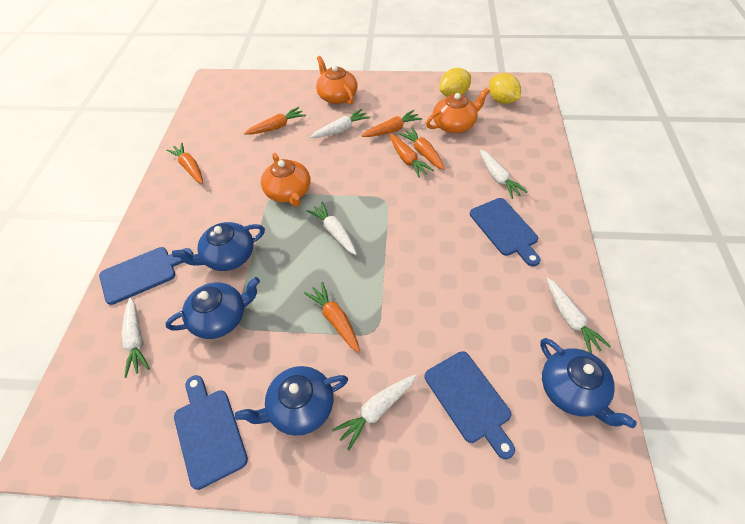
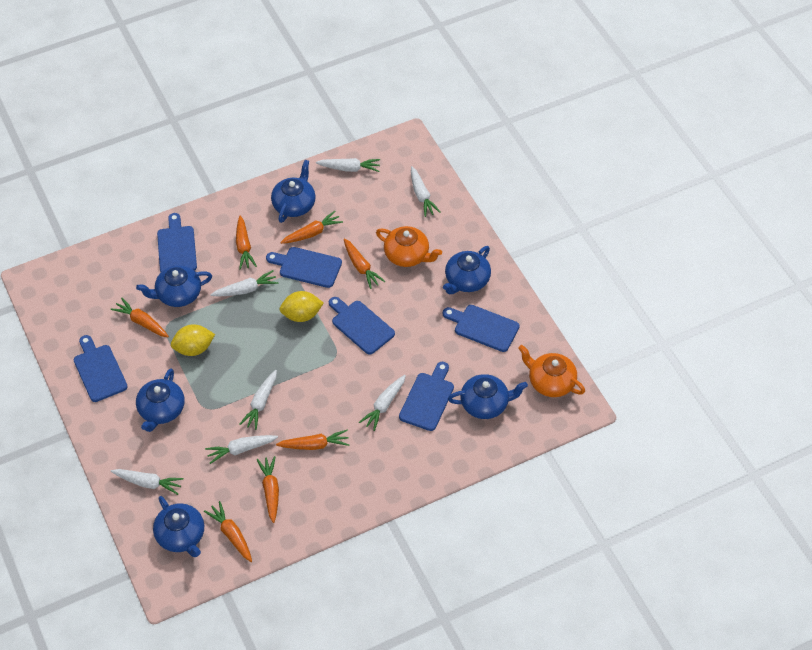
blue cutting board: 4 -> 6
blue teapot: 4 -> 6
orange carrot: 6 -> 7
orange teapot: 3 -> 2
white carrot: 6 -> 7

